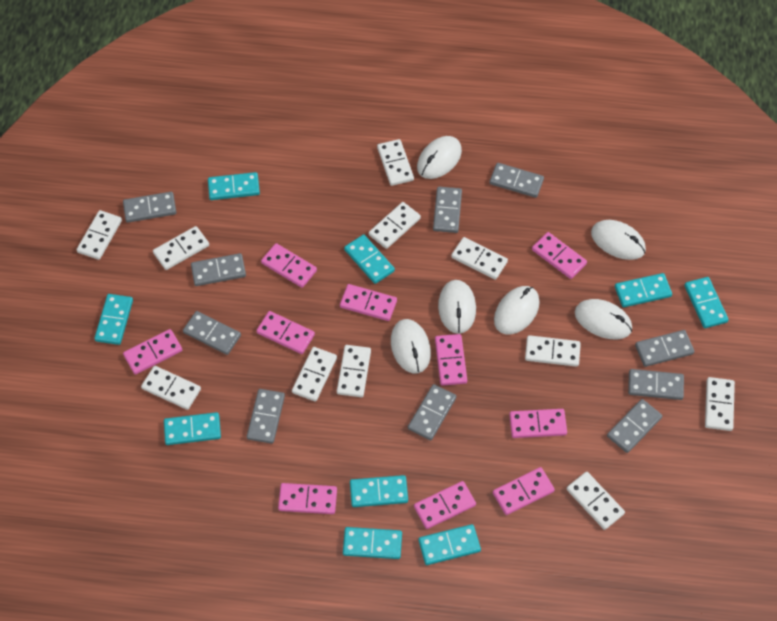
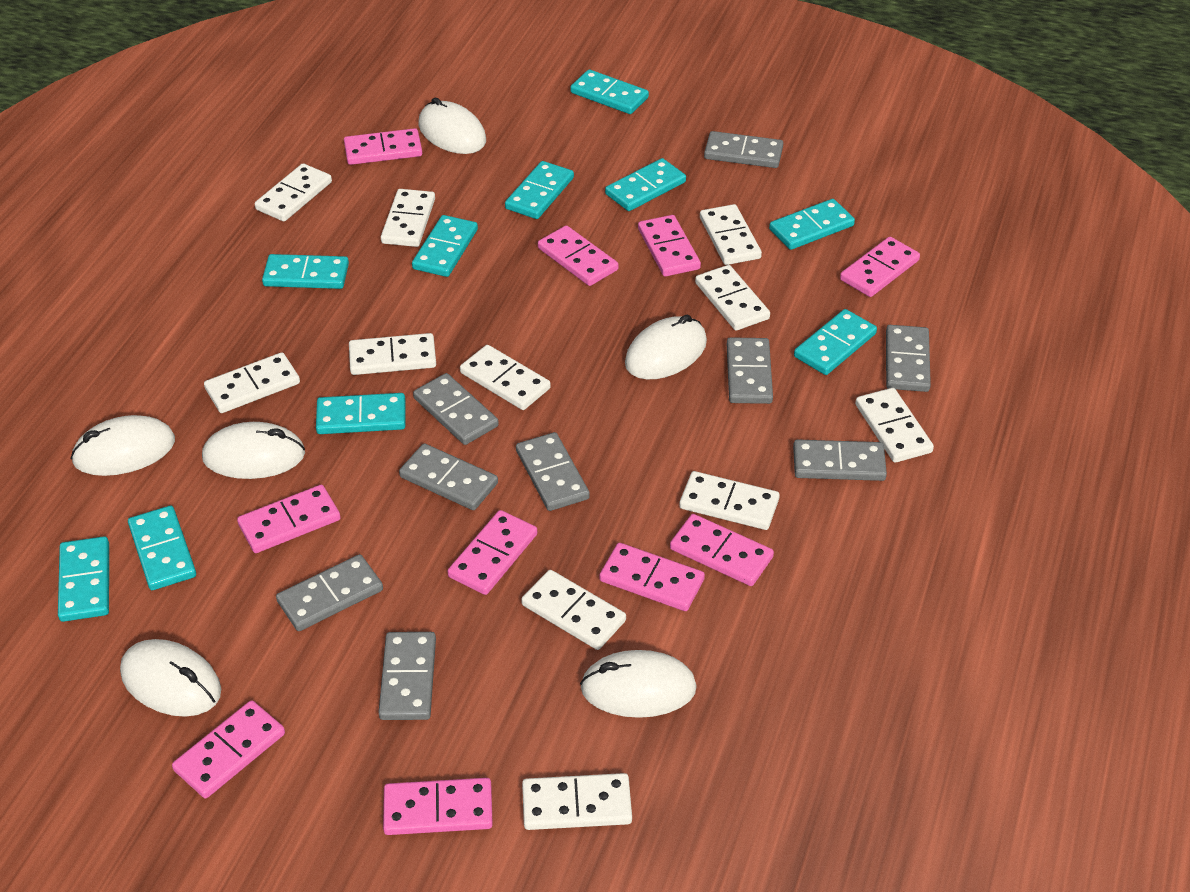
grey domino: 10 -> 9
turquoise domino: 9 -> 10

